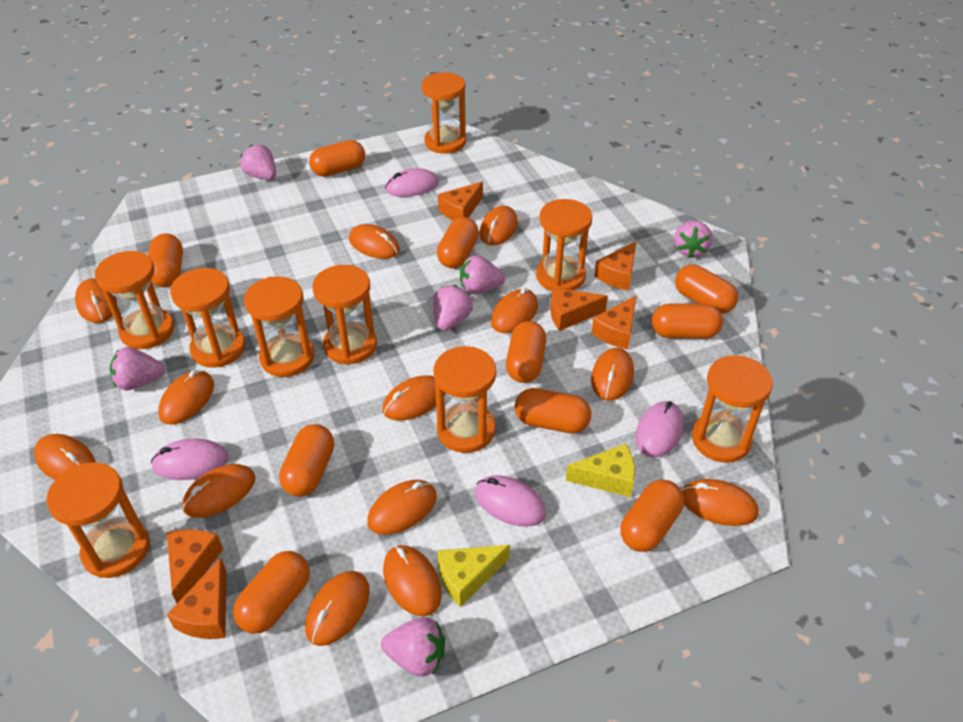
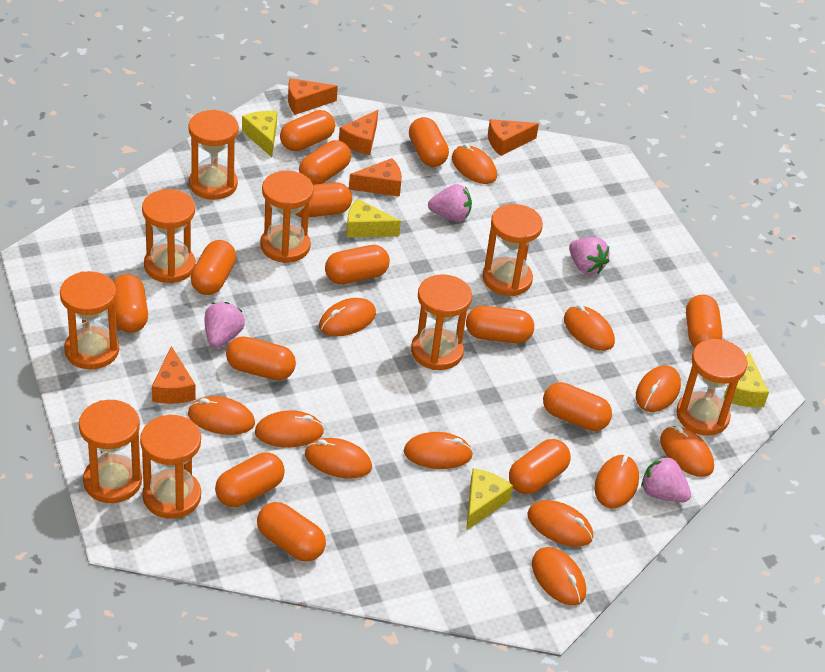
orange capsule: 10 -> 14
orange cheese: 6 -> 5
orange mouse: 13 -> 12
pink mouse: 4 -> 0
pink strawberry: 6 -> 4
yellow cheese: 2 -> 4

